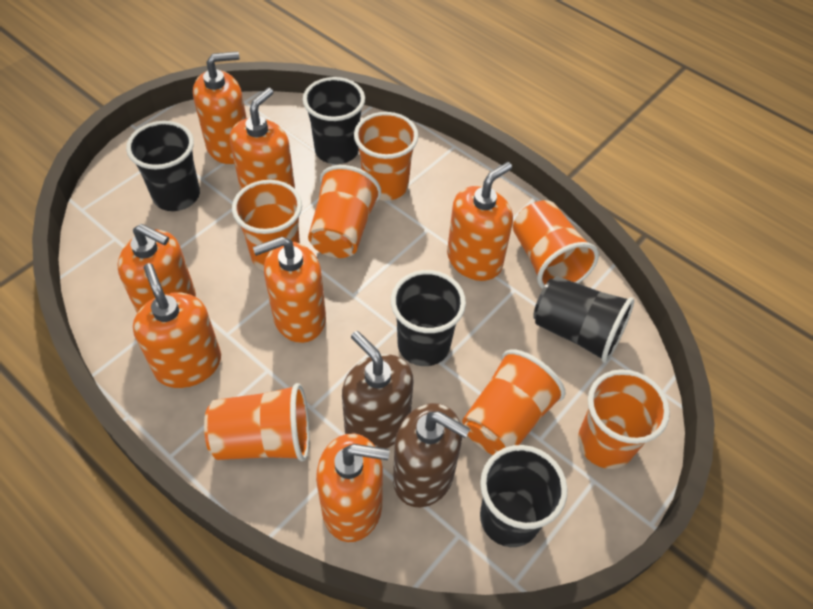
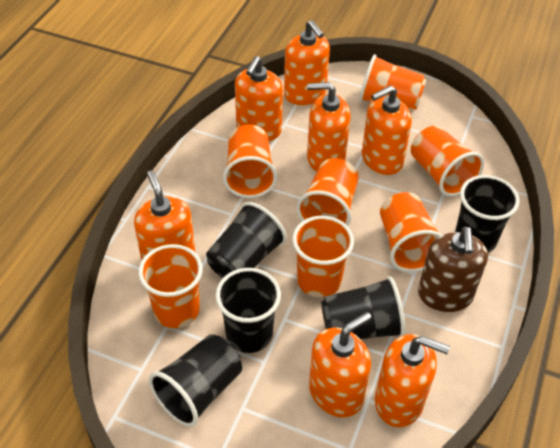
brown soap dispenser: 2 -> 1

